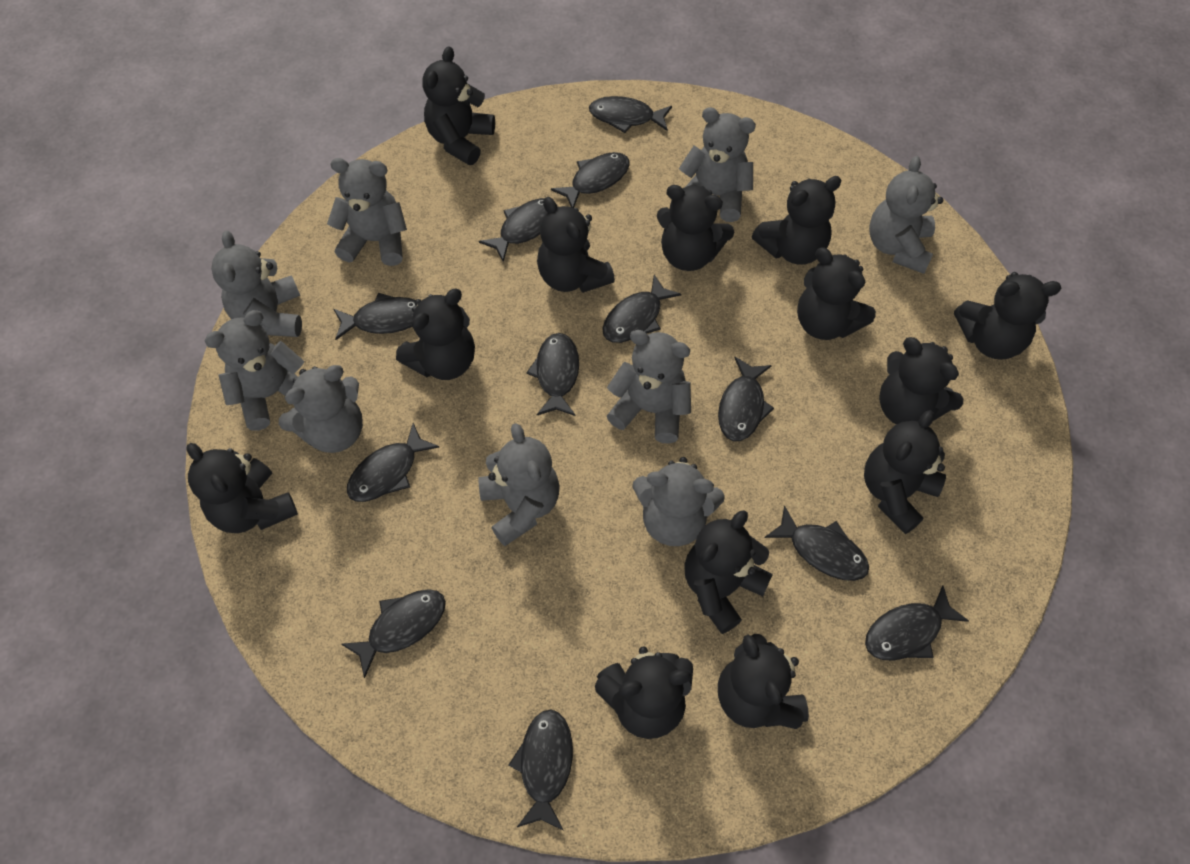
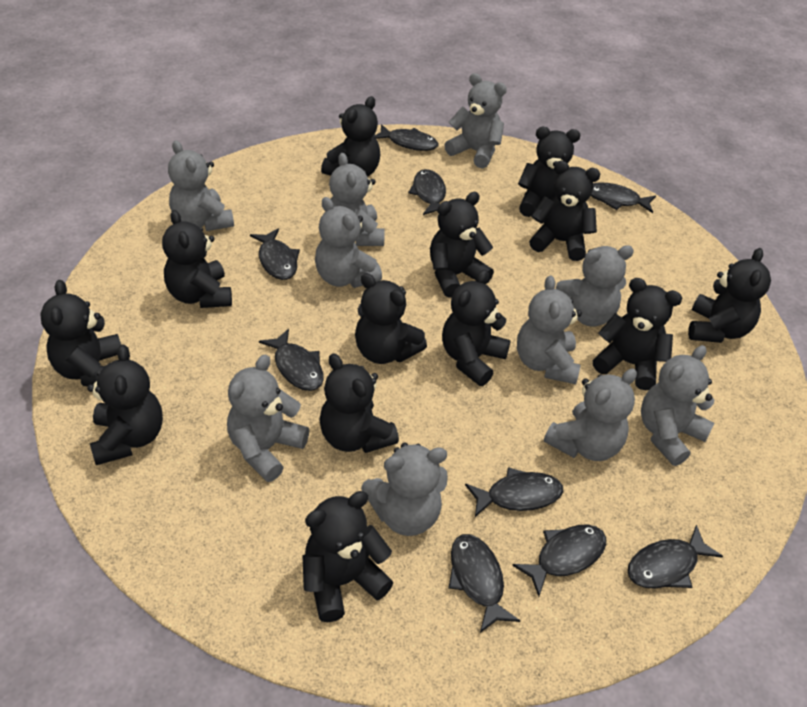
black fish: 12 -> 9
grey teddy bear: 9 -> 10

